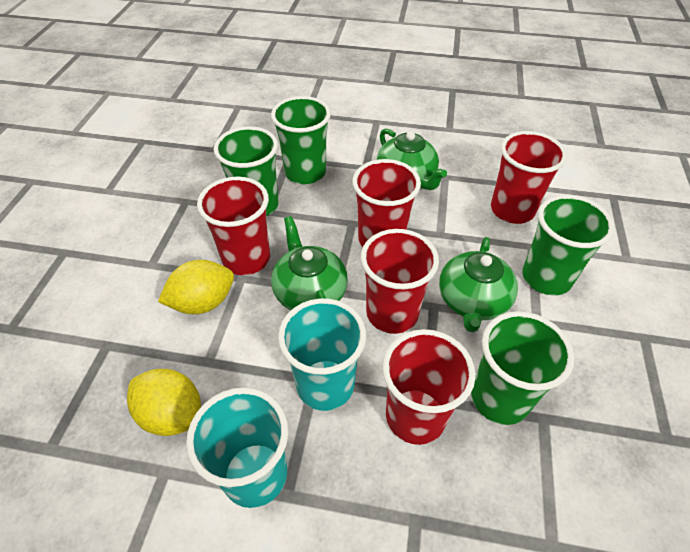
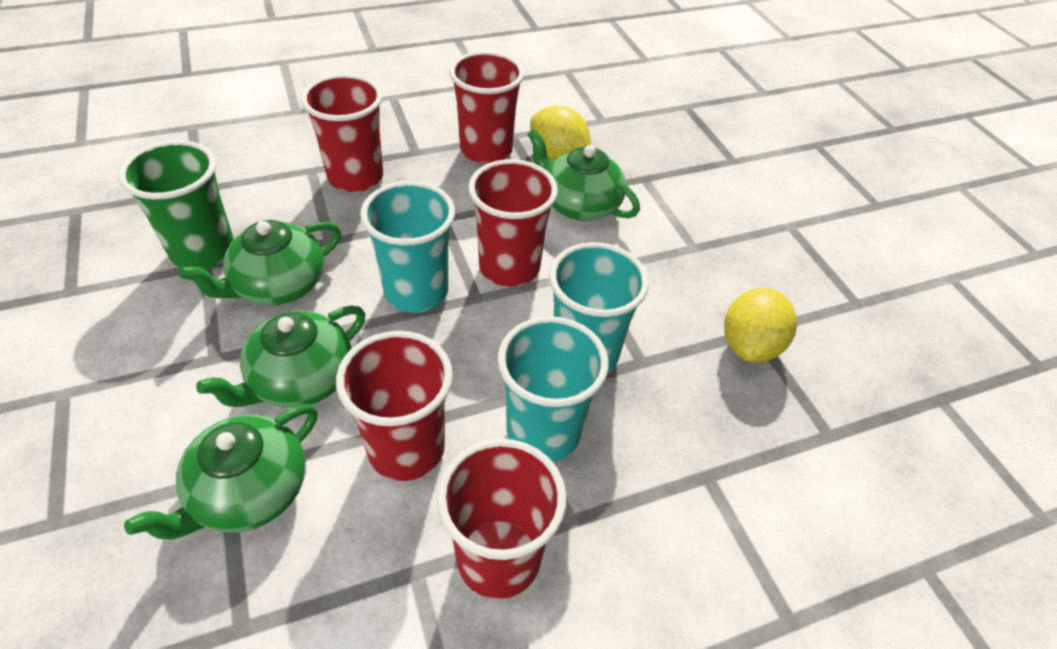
green cup: 4 -> 1
green teapot: 3 -> 4
turquoise cup: 2 -> 3

